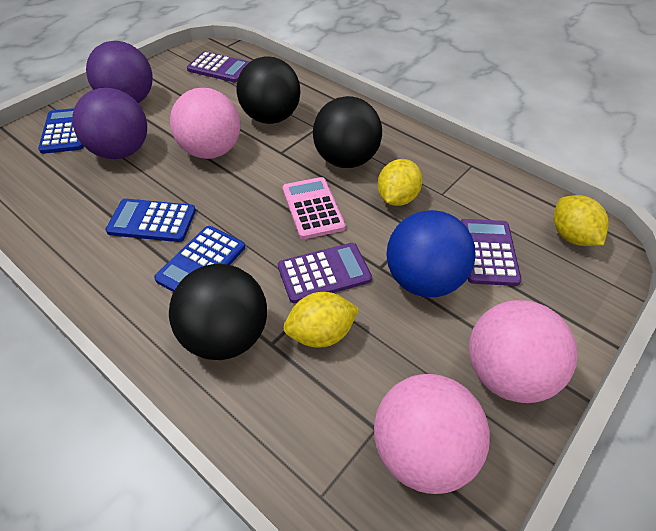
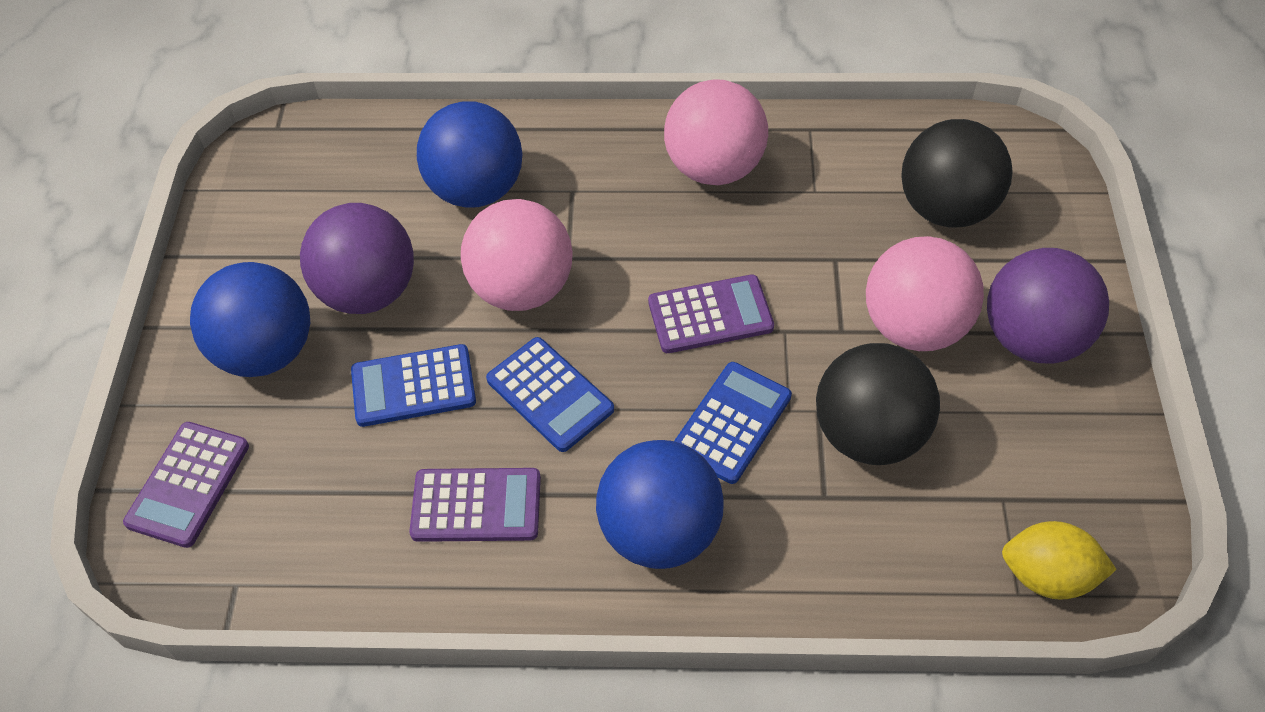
black ball: 3 -> 2
blue ball: 1 -> 3
pink calculator: 1 -> 0
yellow lemon: 3 -> 1

